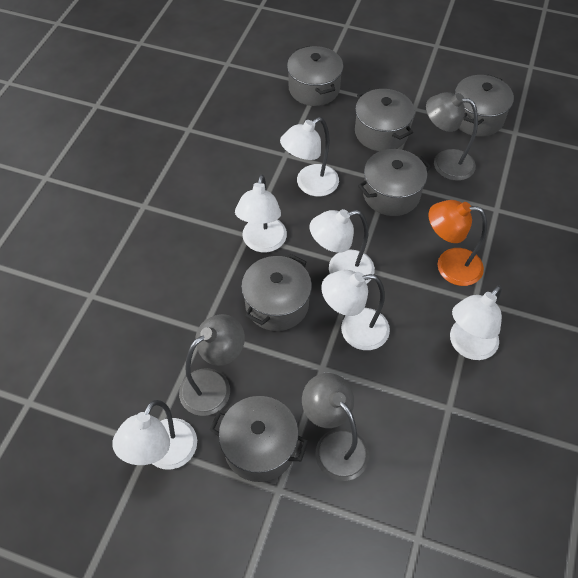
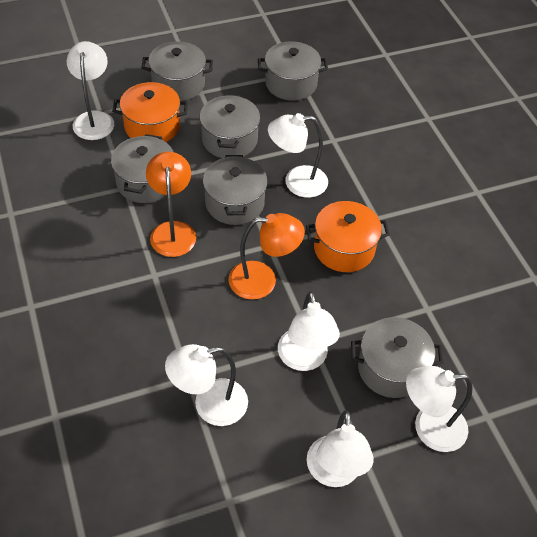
grey lamp: 3 -> 0
orange lamp: 1 -> 2
orange pot: 0 -> 2

